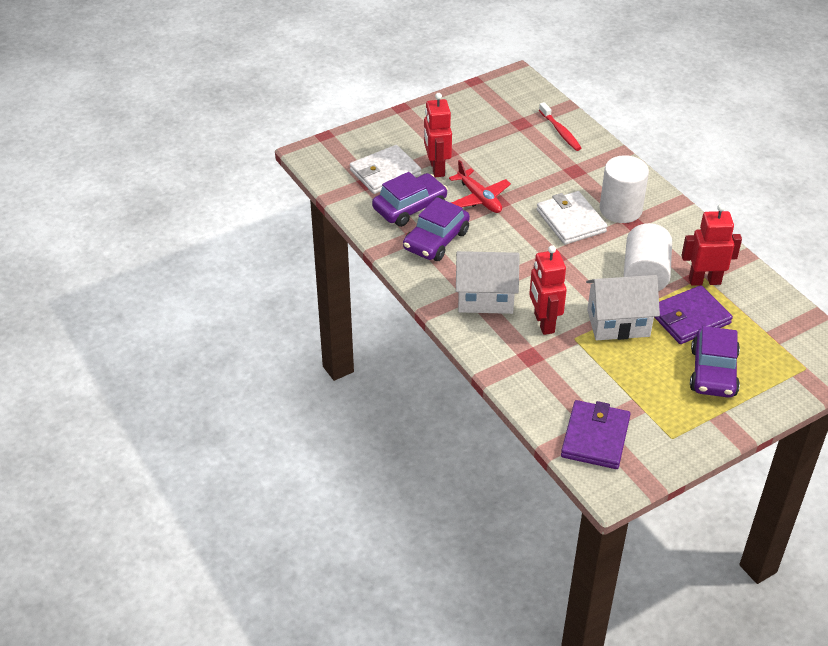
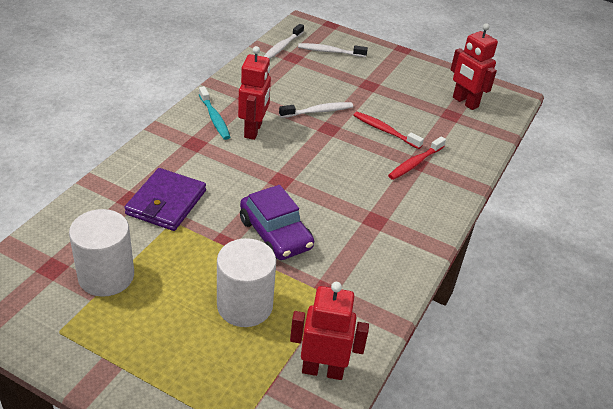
purple car: 3 -> 1
purple wallet: 2 -> 1
red plane: 1 -> 0
red toothbrush: 1 -> 2
turquoise toothbrush: 0 -> 1
white house: 2 -> 0
white toothbrush: 0 -> 3
white wallet: 2 -> 0

